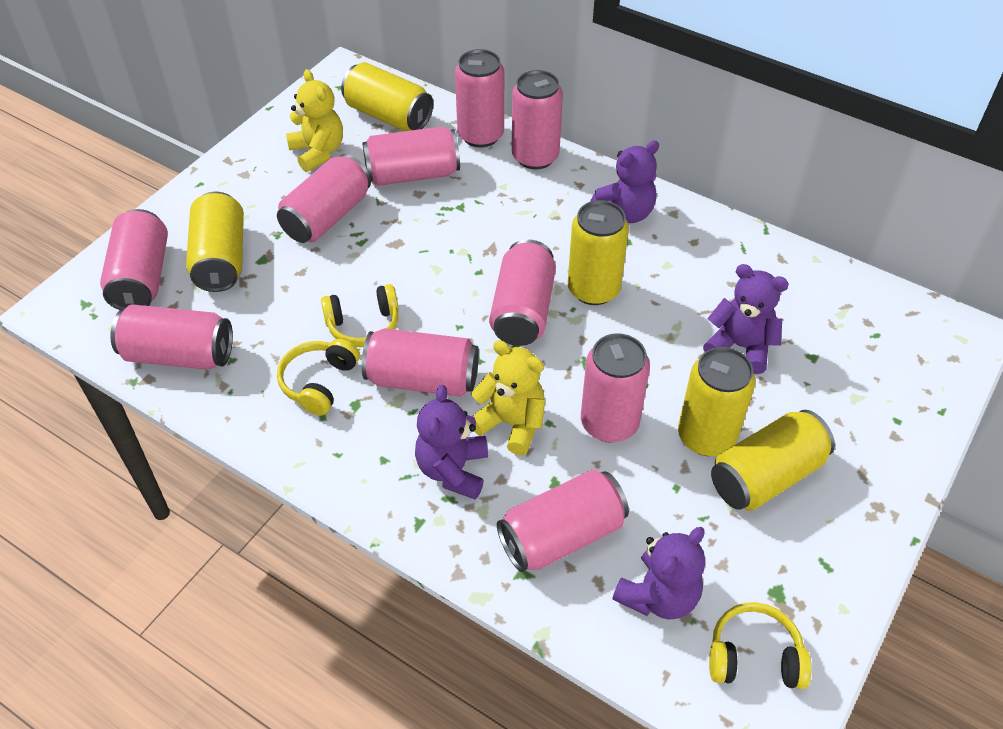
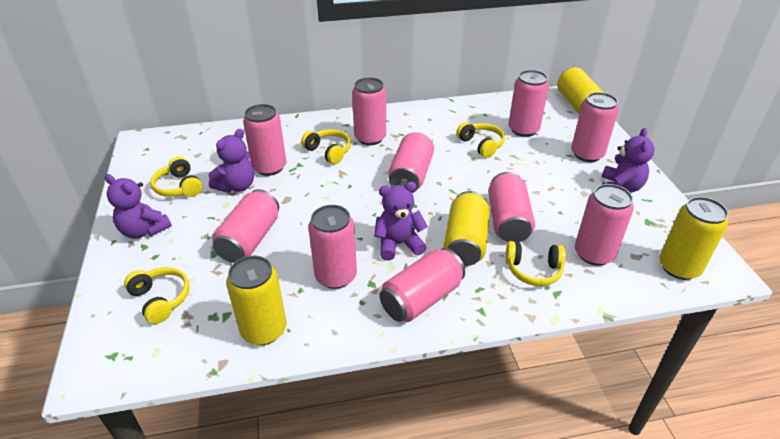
yellow can: 5 -> 4
yellow headphones: 3 -> 5
yellow teddy bear: 2 -> 0

